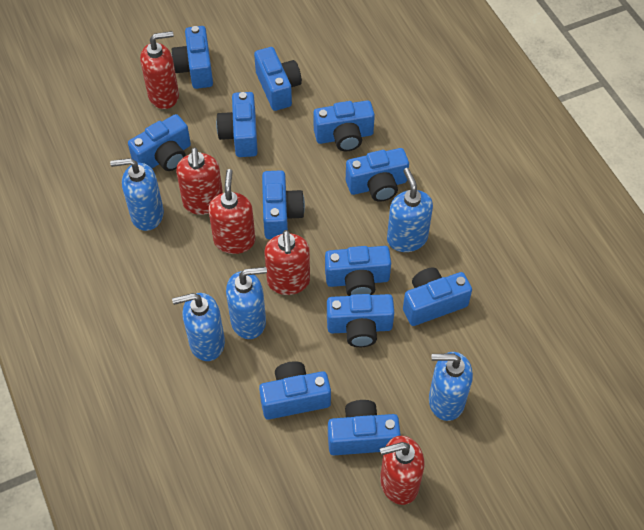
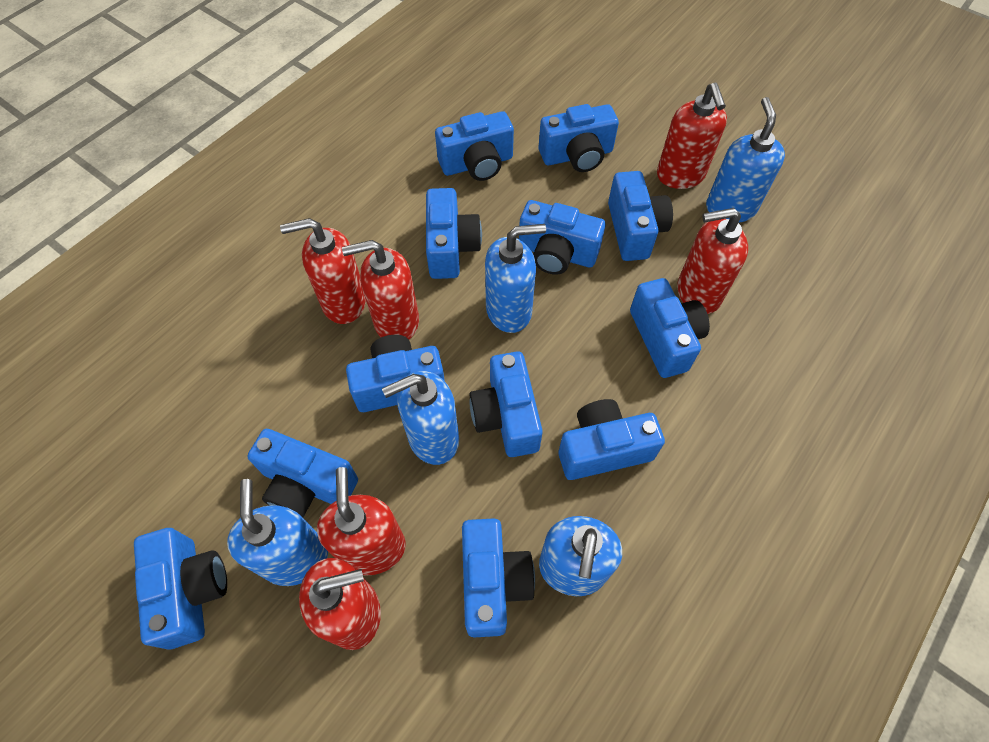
red soap dispenser: 5 -> 6

